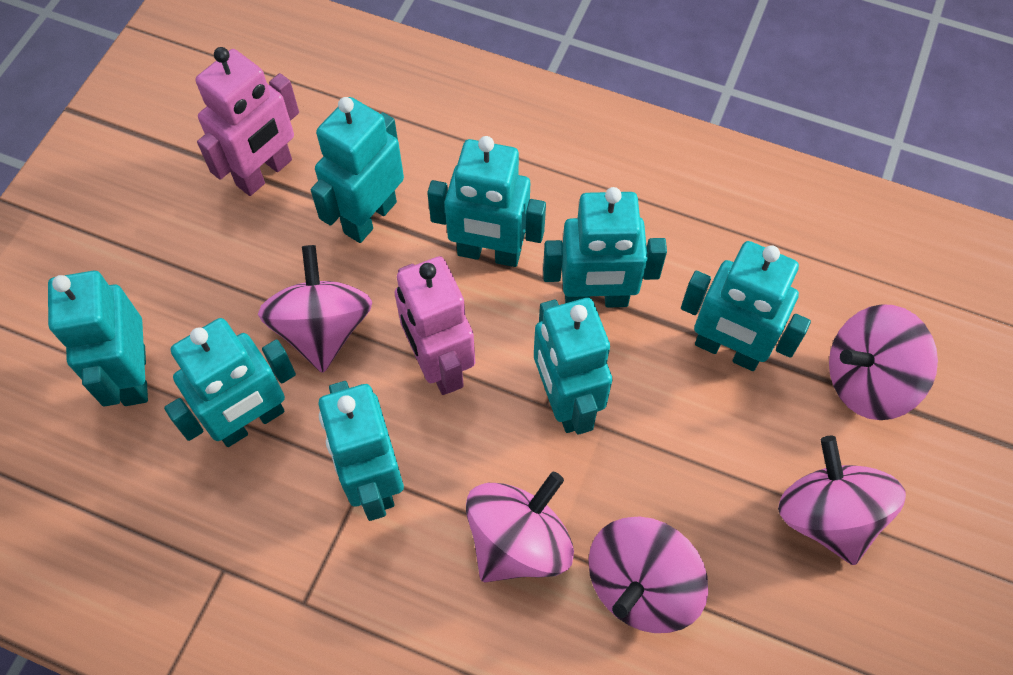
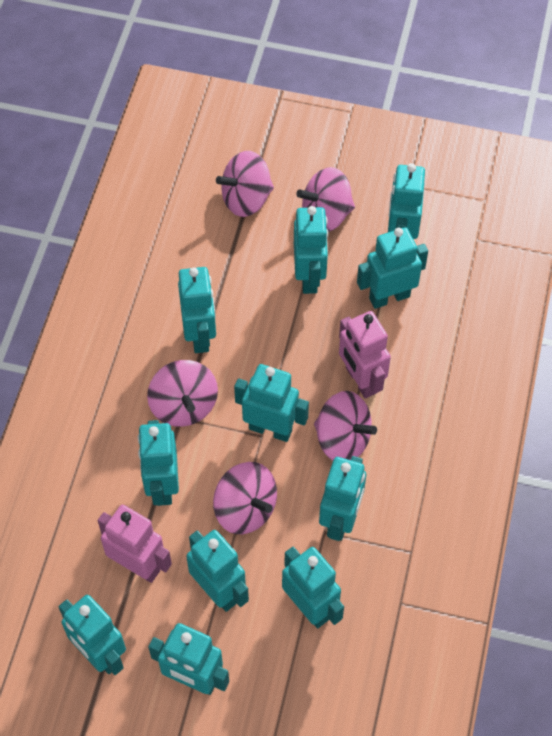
turquoise robot: 8 -> 11

